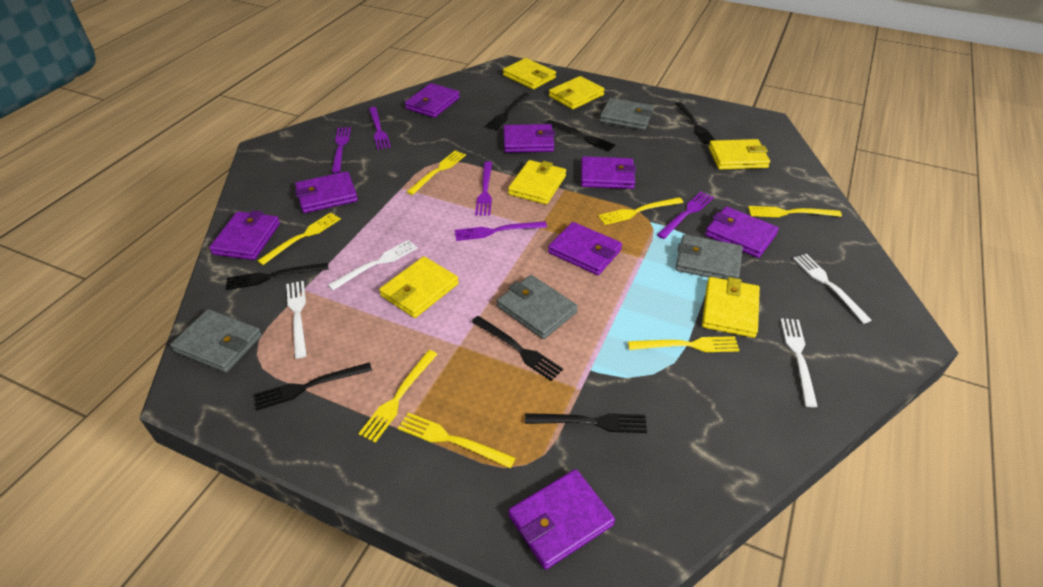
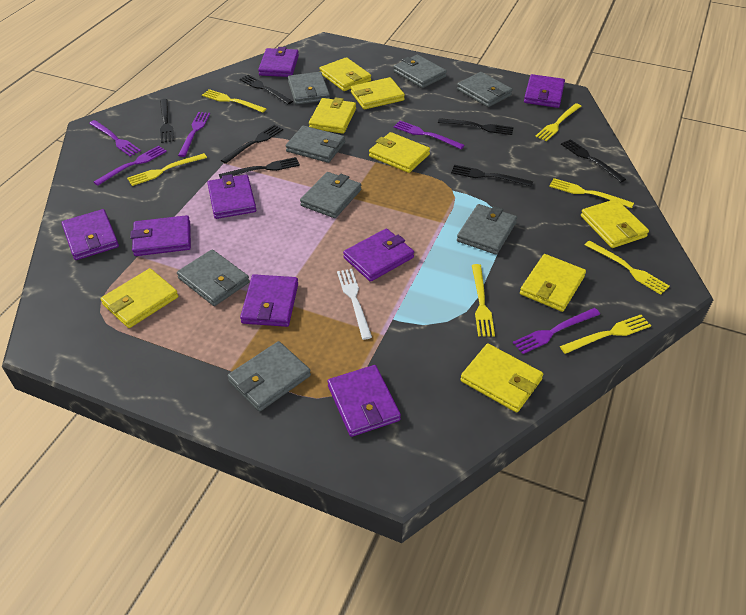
grey wallet: 4 -> 8
white fork: 4 -> 1
yellow wallet: 6 -> 8

